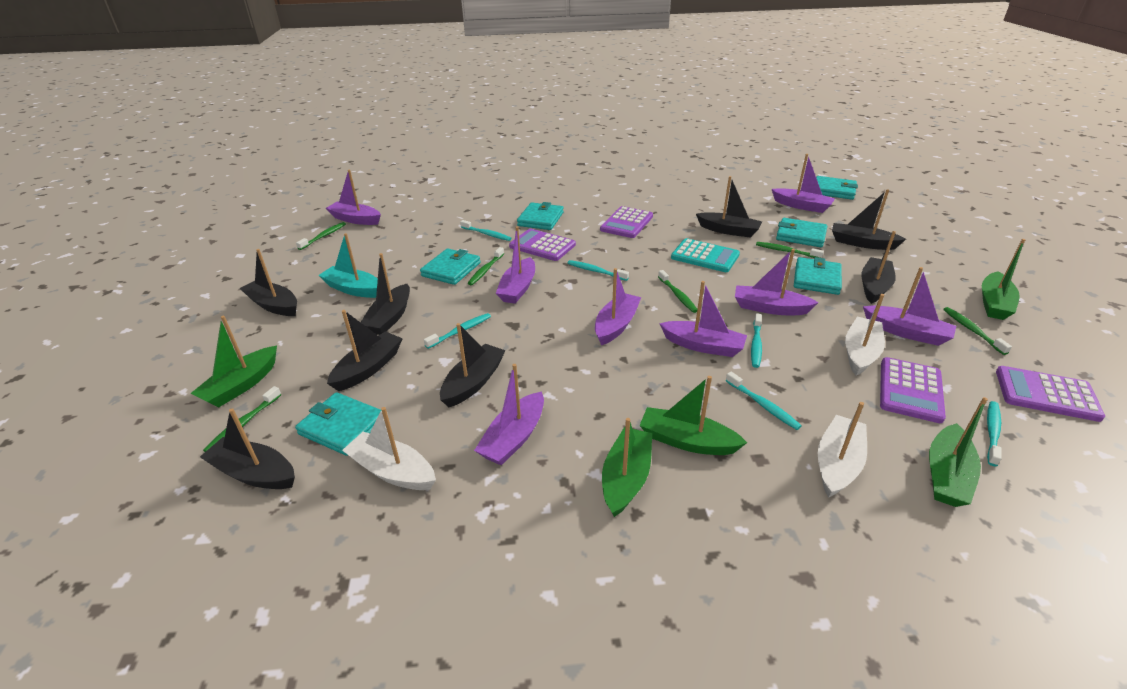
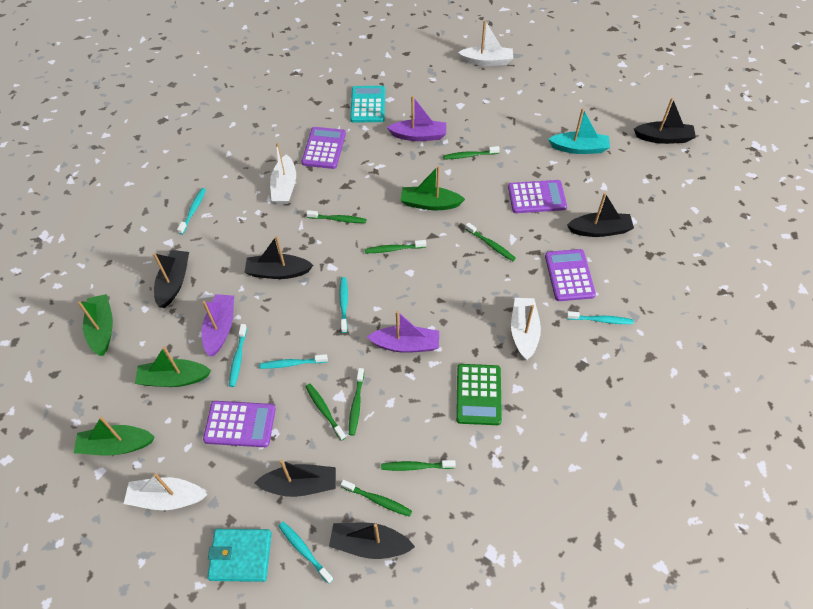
black boat: 8 -> 6
green boat: 5 -> 4
green calculator: 0 -> 1
green toothbrush: 6 -> 8
purple boat: 8 -> 3
turquoise wallet: 6 -> 1
white boat: 3 -> 4

